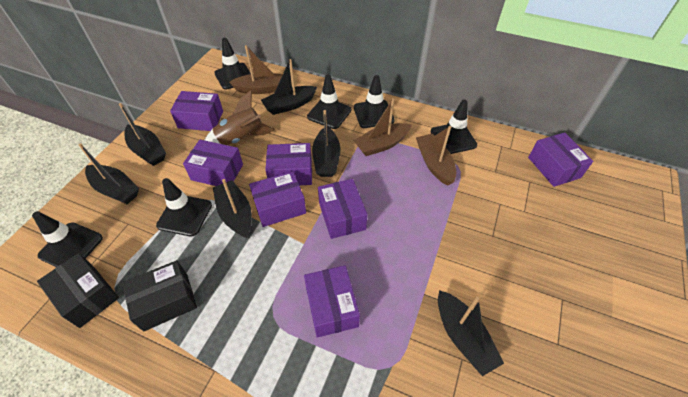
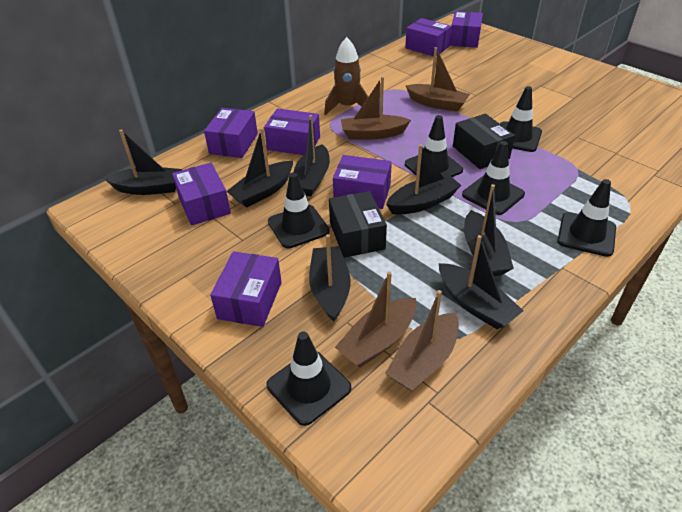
black boat: 6 -> 7
brown boat: 3 -> 4

